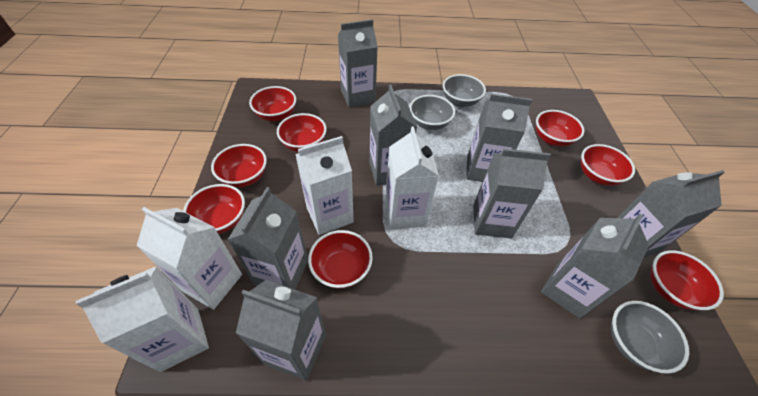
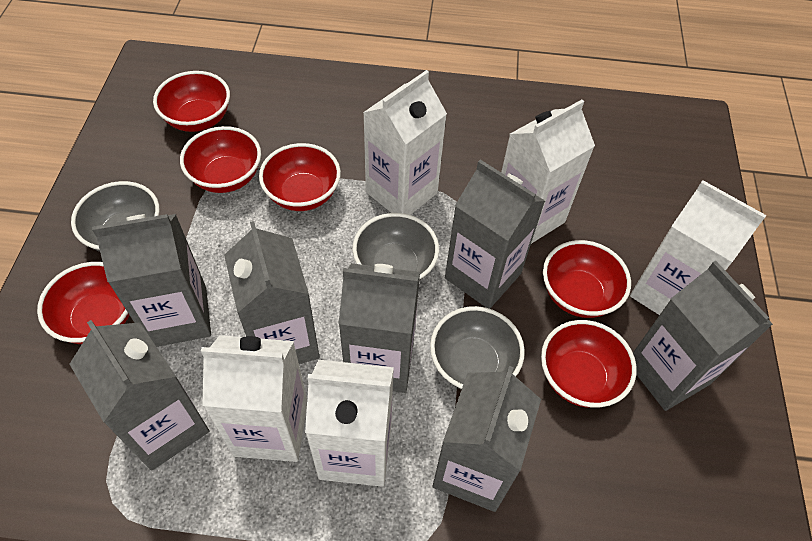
grey carton: 8 -> 7
red bowl: 8 -> 6
white carton: 4 -> 5

